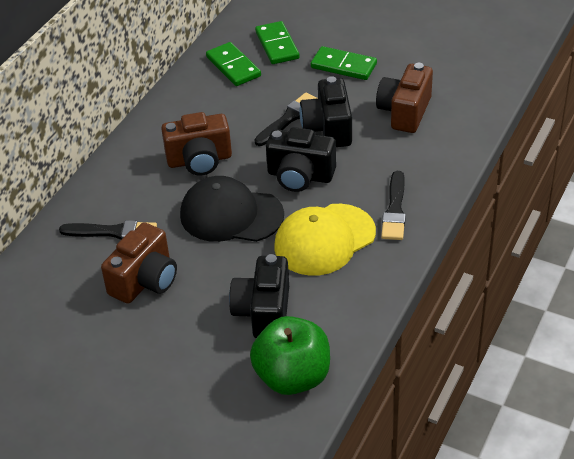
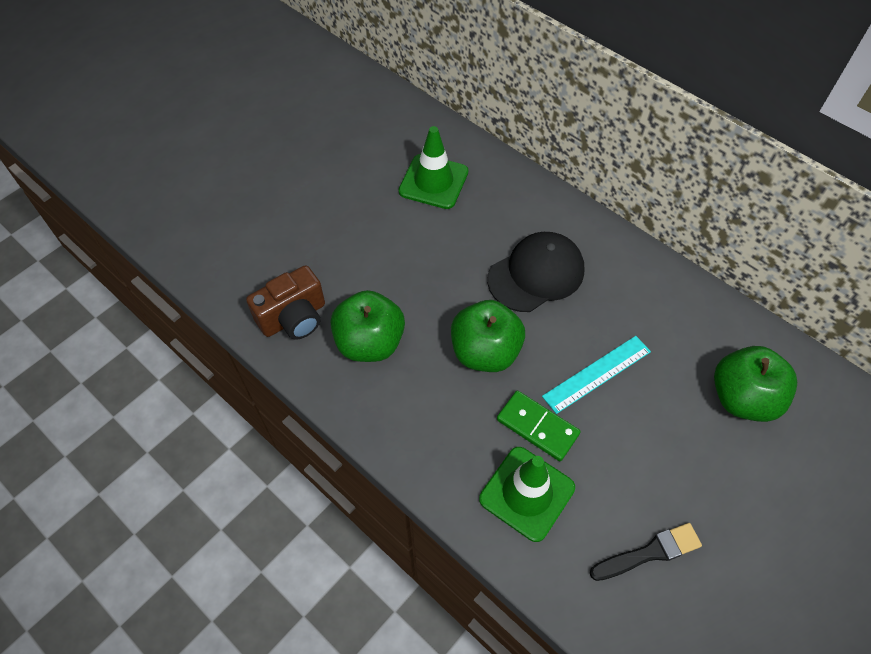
black brush: 3 -> 1
black camera: 3 -> 0
brown camera: 3 -> 1
green apple: 1 -> 3
green domino: 3 -> 1
green traffic cone: 0 -> 2
turquoise ruler: 0 -> 1
yellow cap: 1 -> 0

